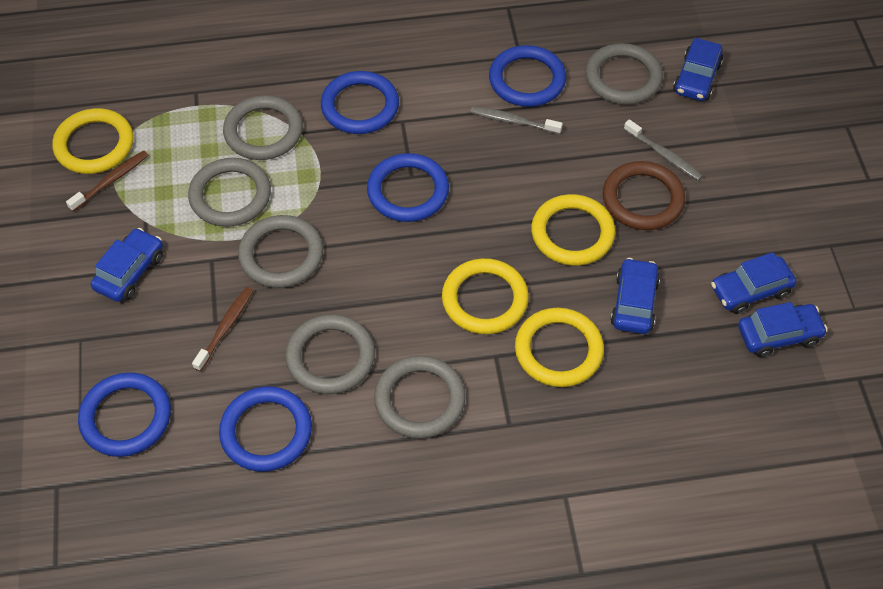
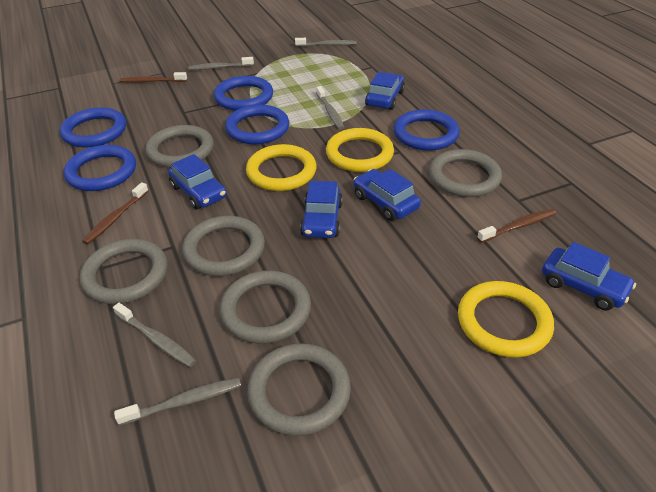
brown ring: 1 -> 0
brown toothbrush: 2 -> 3
grey toothbrush: 2 -> 5
yellow ring: 4 -> 3

